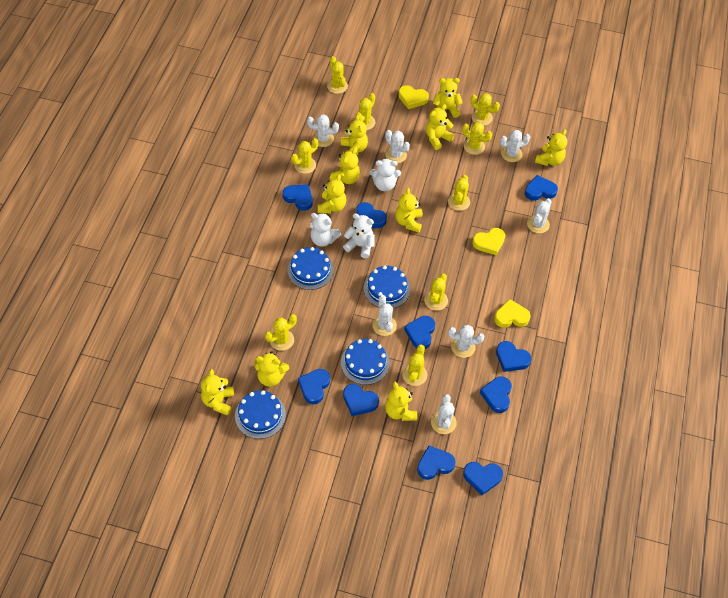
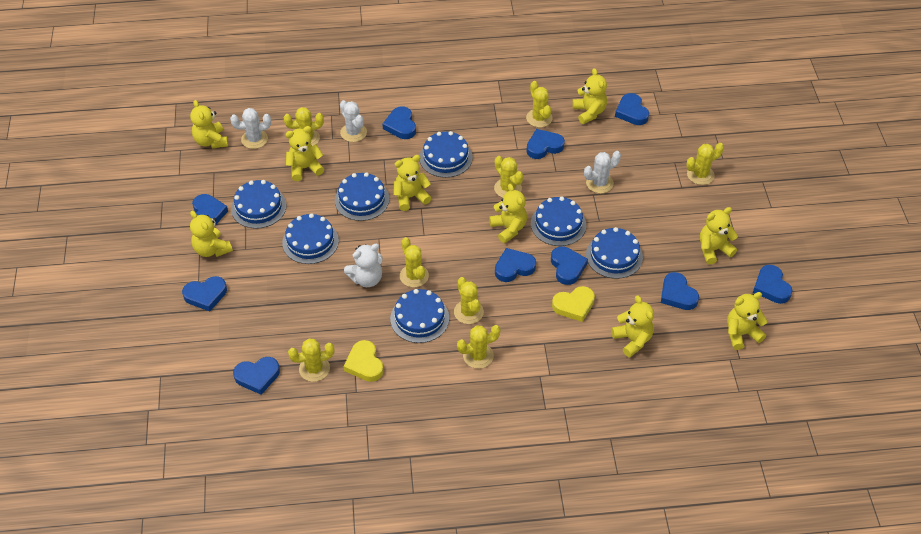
blue cake: 4 -> 7
white cactus: 7 -> 3
white teddy bear: 3 -> 1
yellow cactus: 9 -> 8
yellow heart: 3 -> 2
yellow teddy bear: 10 -> 9

